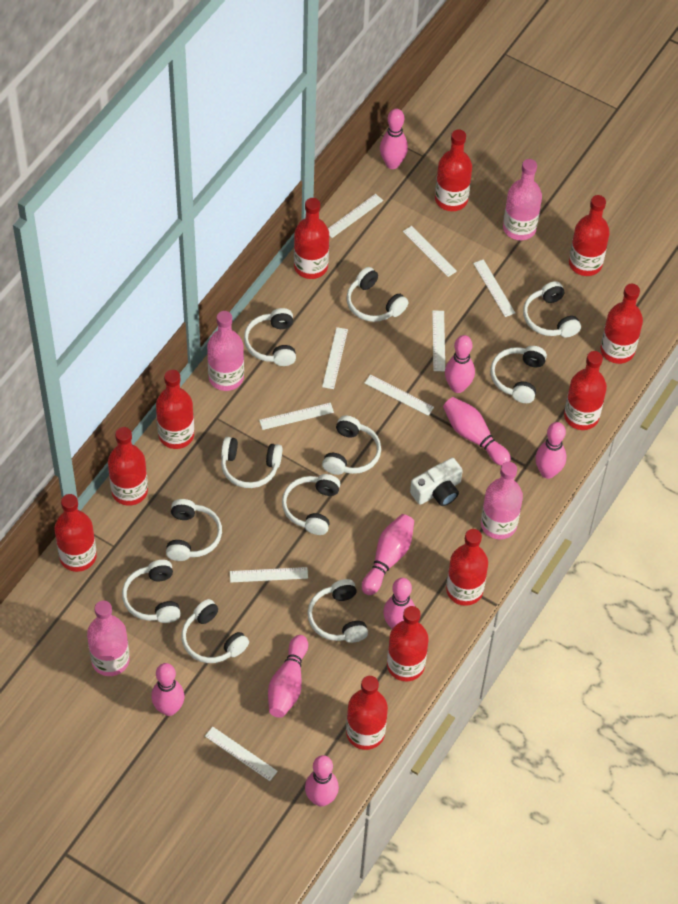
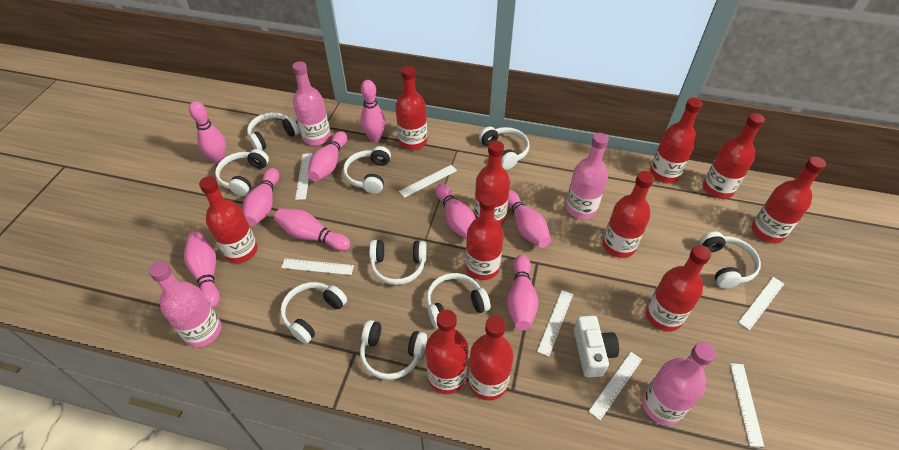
white headphones: 11 -> 9
white ruler: 9 -> 7

